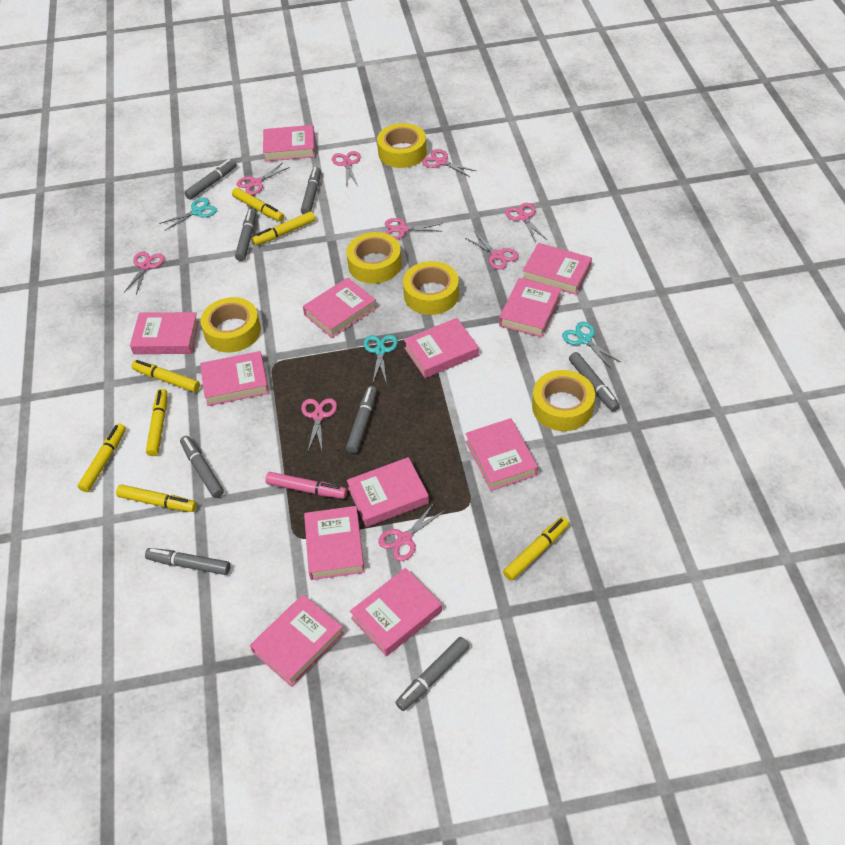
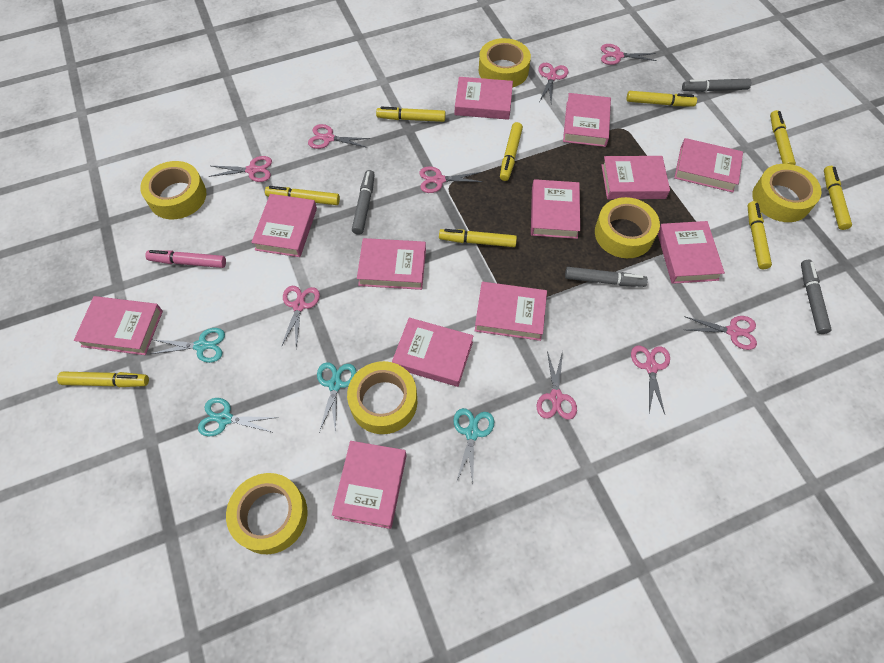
grey marker: 8 -> 4
turquoise scissors: 3 -> 4
yellow marker: 7 -> 9
yellow tape: 5 -> 6

